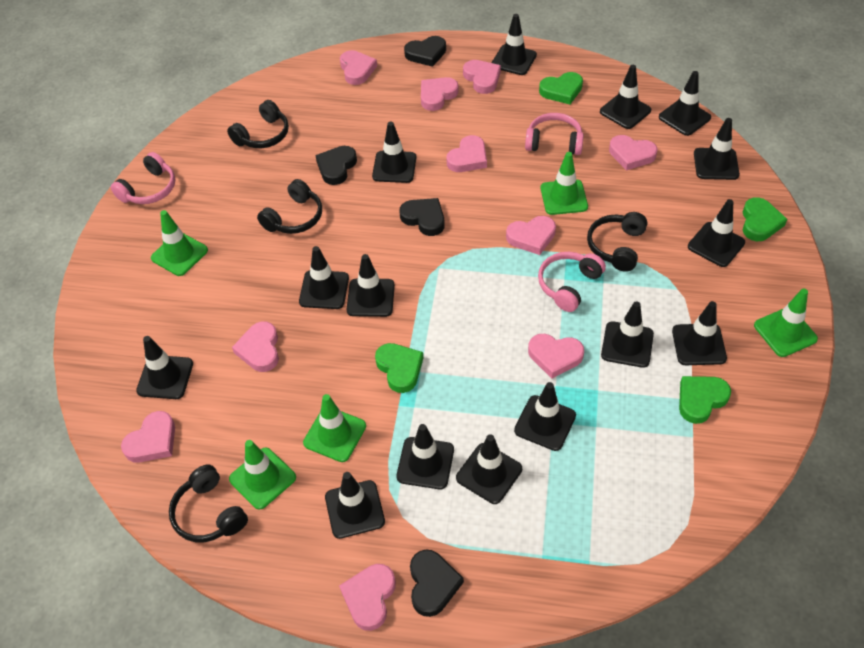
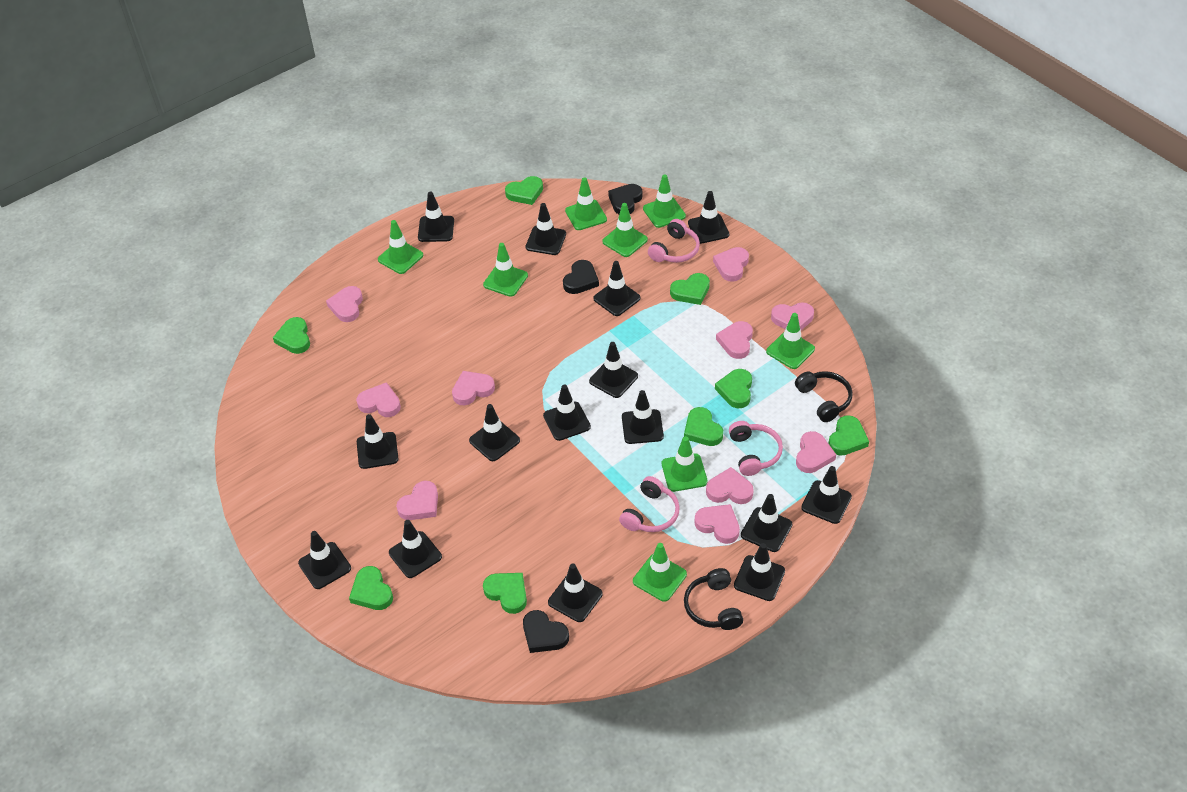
black headphones: 4 -> 2
black heart: 4 -> 3
green heart: 4 -> 8
green traffic cone: 5 -> 8

